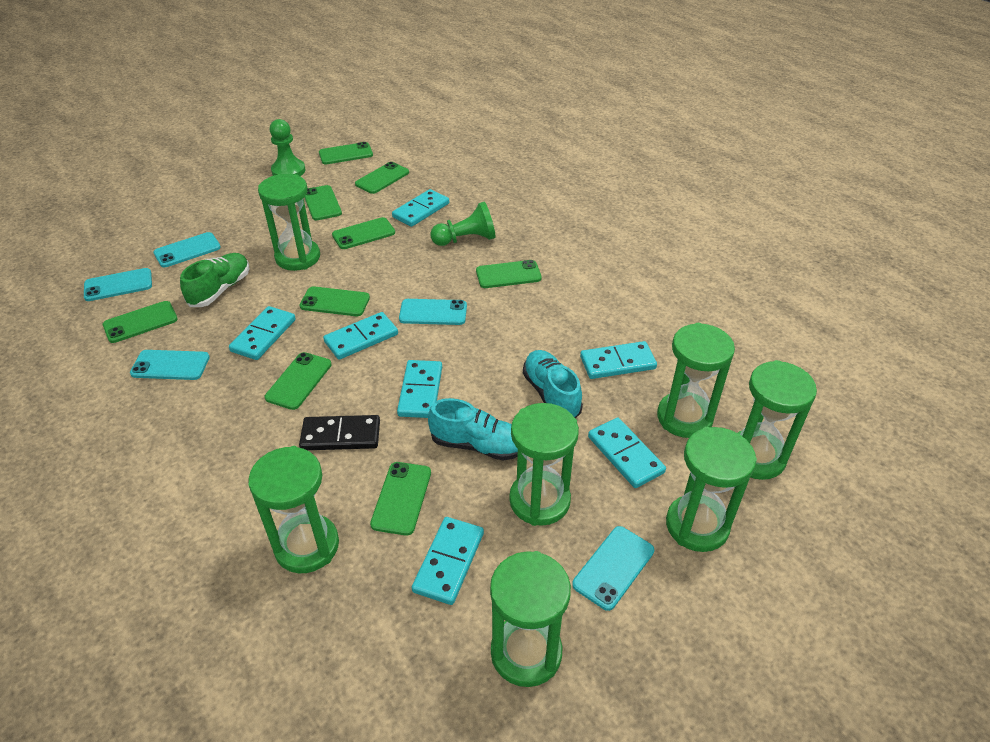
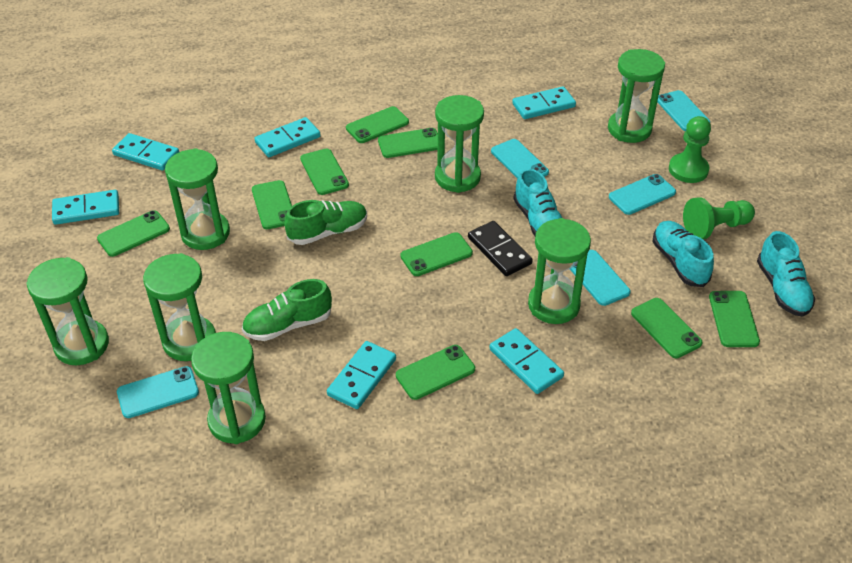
green shoe: 1 -> 2
turquoise domino: 7 -> 6
turquoise shoe: 2 -> 3

